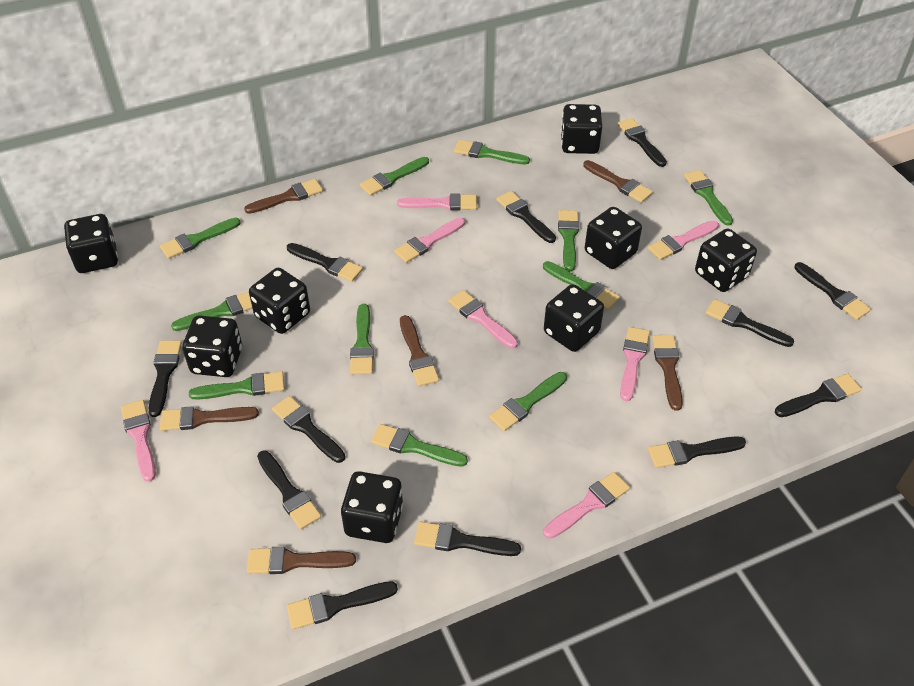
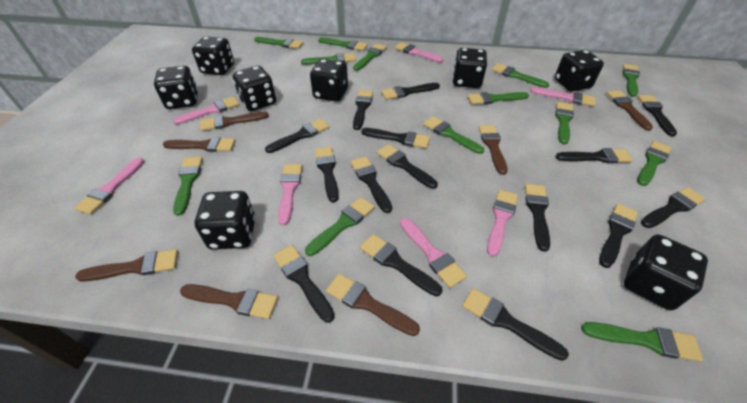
black brush: 12 -> 15
brown brush: 6 -> 7
green brush: 11 -> 13

